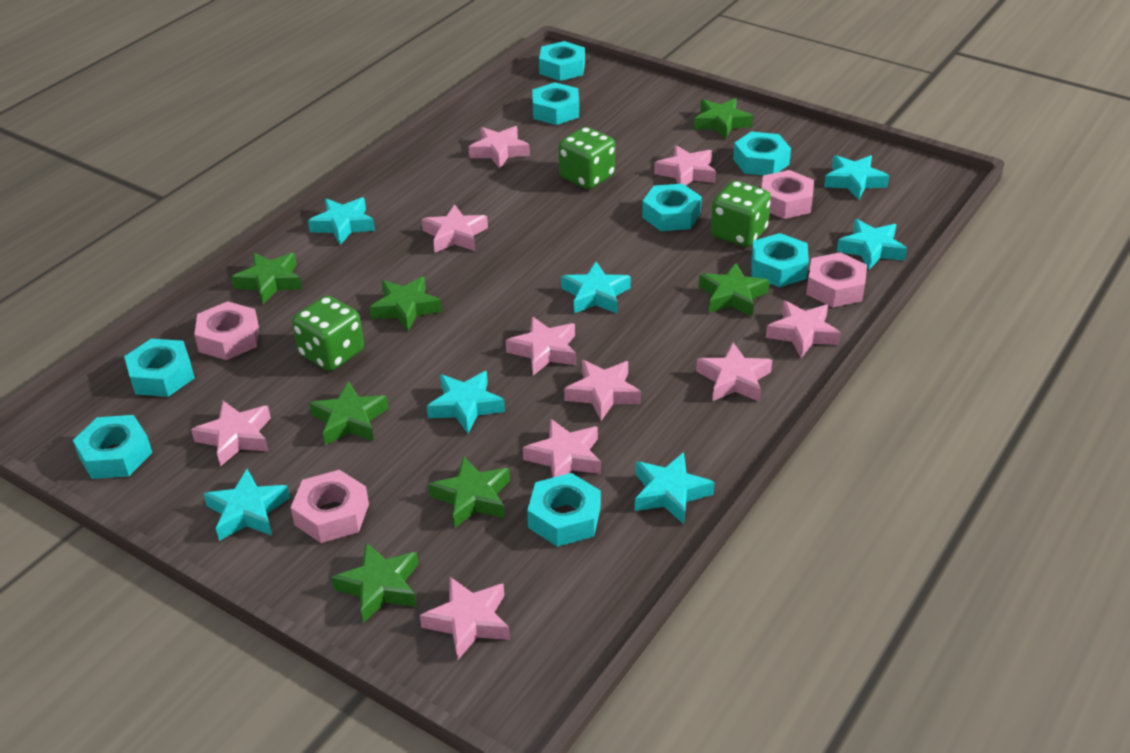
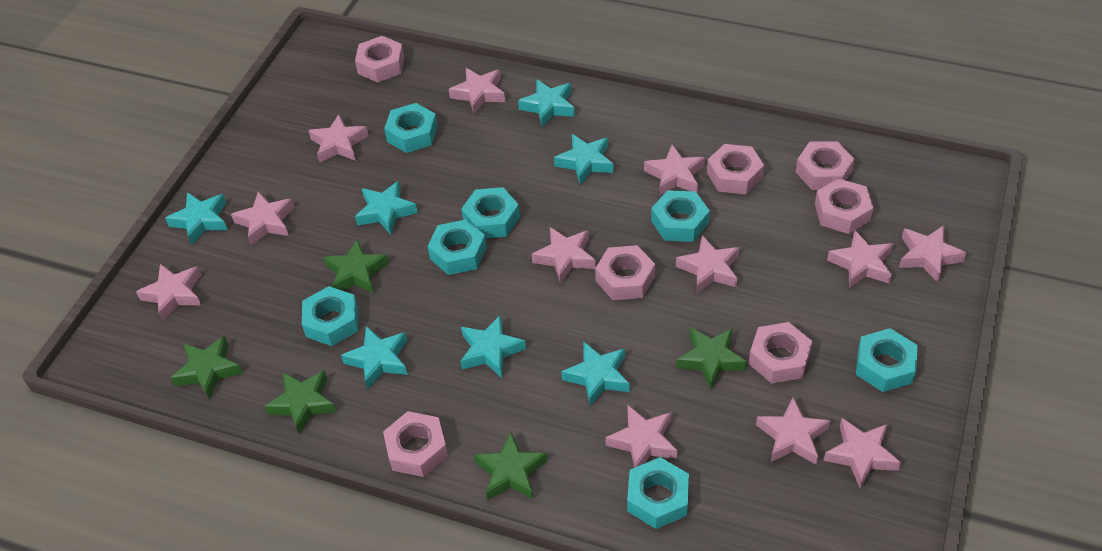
green dice: 3 -> 0
green star: 7 -> 5
pink nut: 4 -> 7
pink star: 10 -> 12
turquoise nut: 8 -> 7

